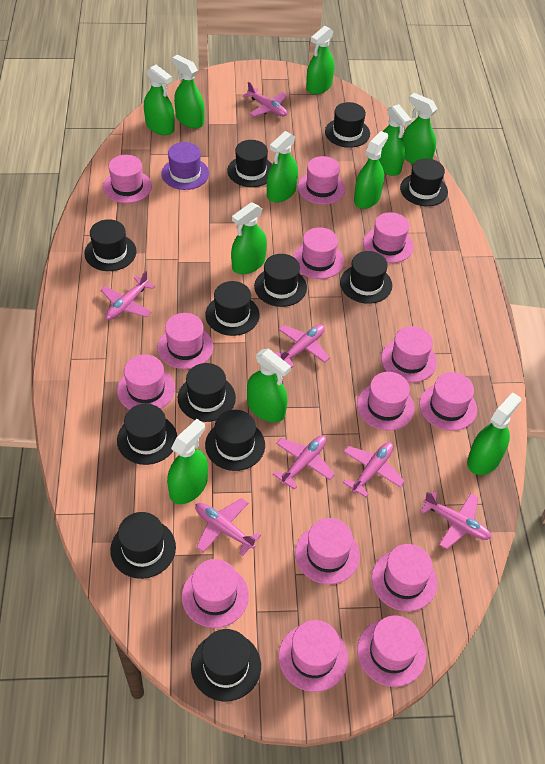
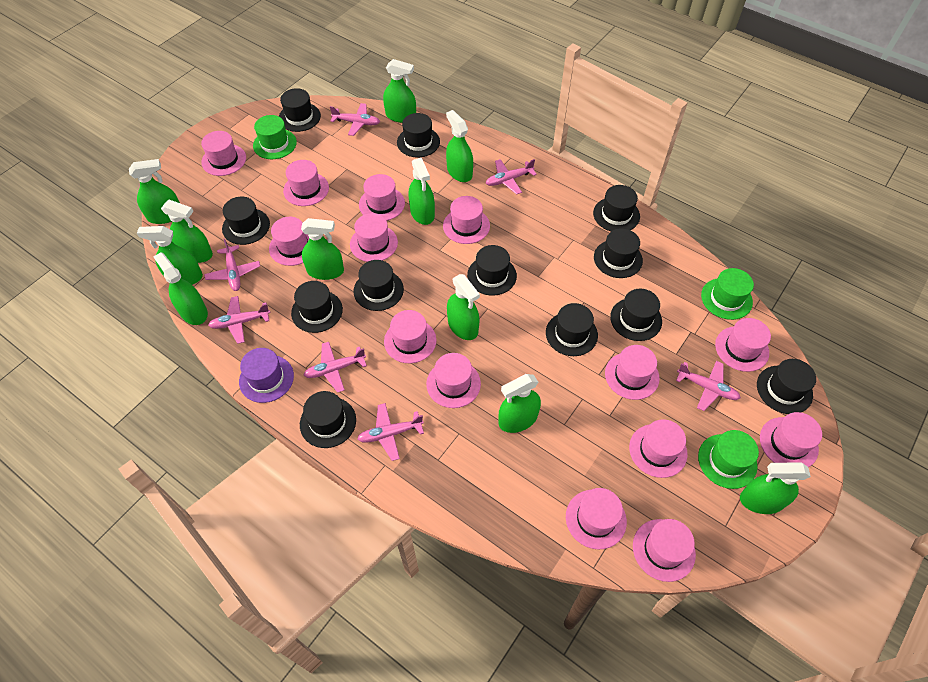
green hat: 0 -> 3

